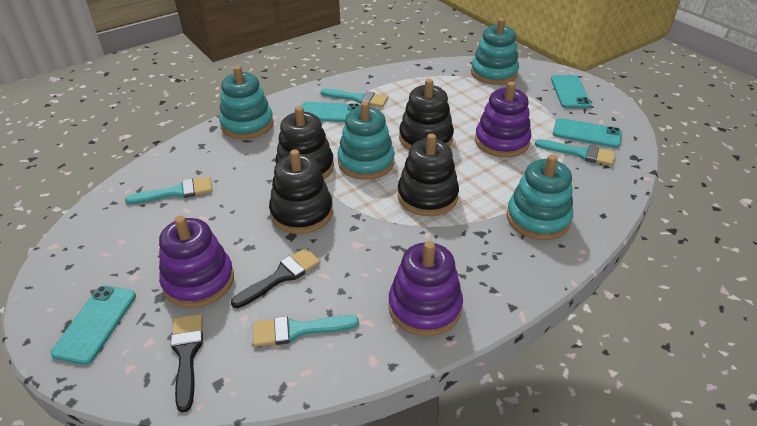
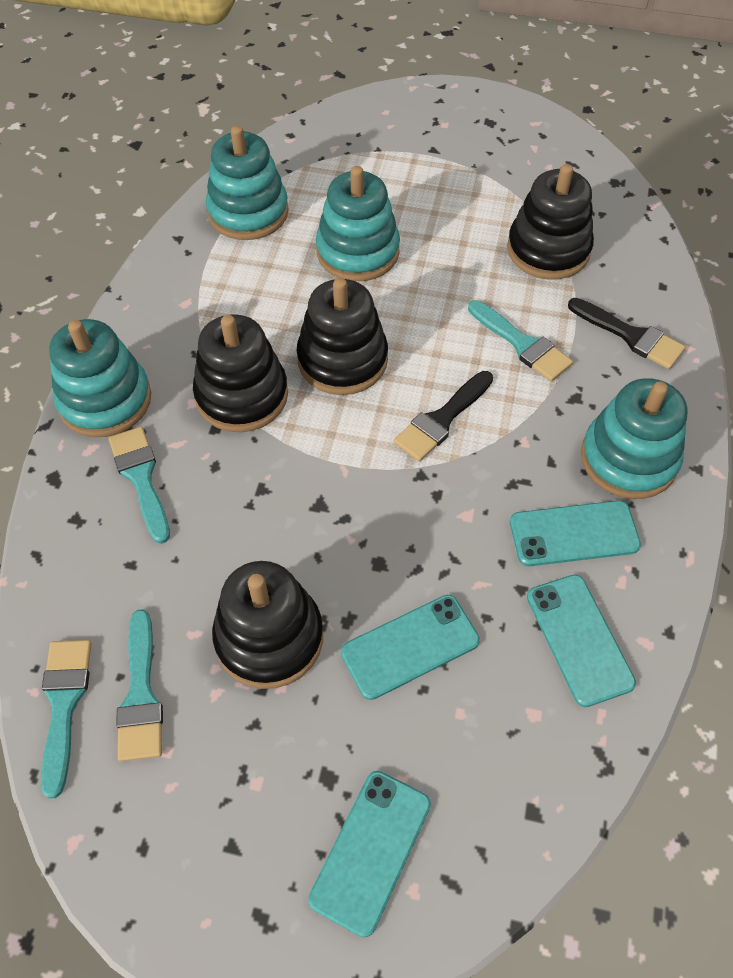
purple stacking toy: 3 -> 0

